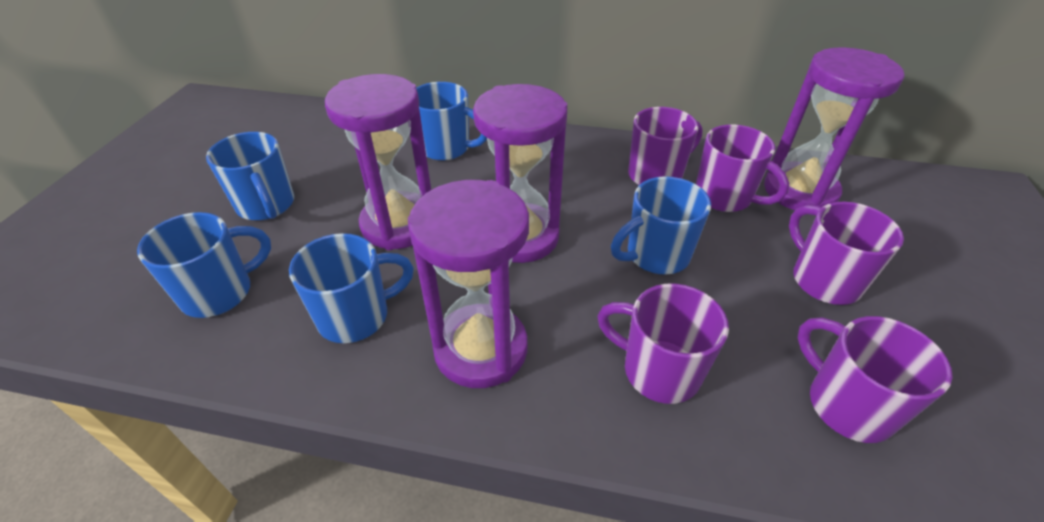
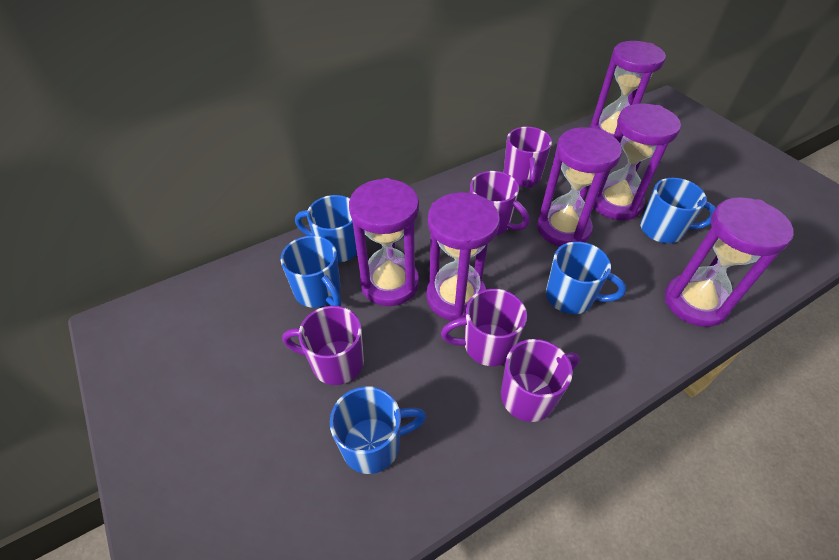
purple hourglass: 4 -> 6

